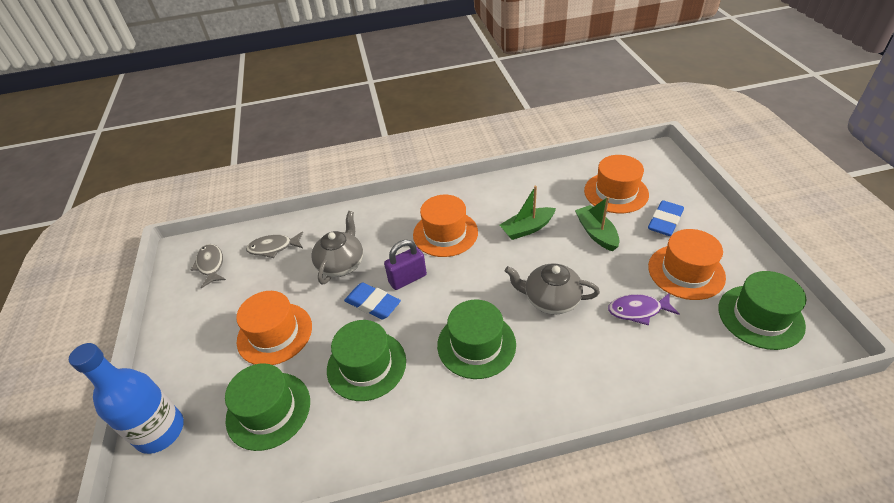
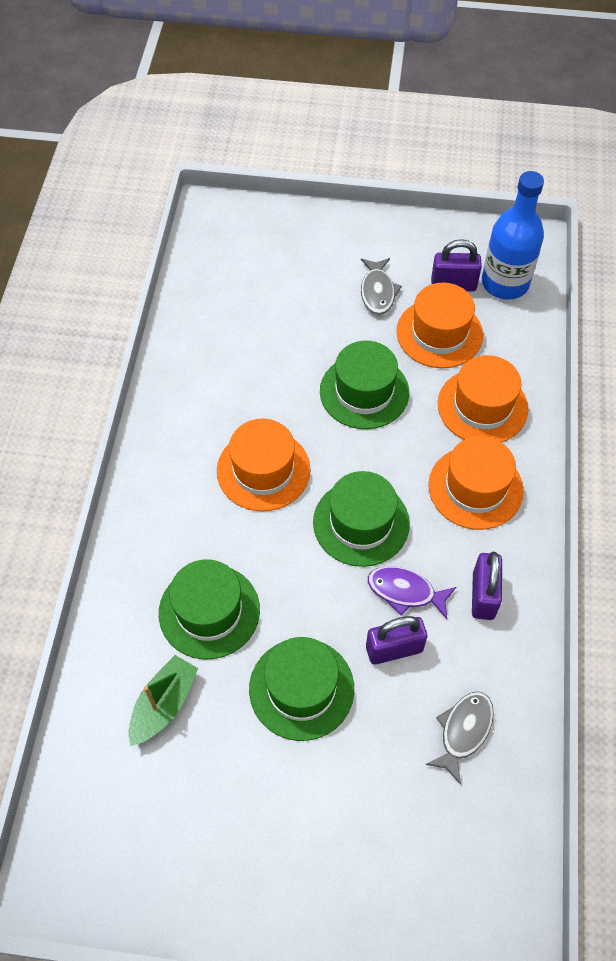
blue eraser: 2 -> 0
green boat: 2 -> 1
grey teapot: 2 -> 0
purple padlock: 1 -> 3

